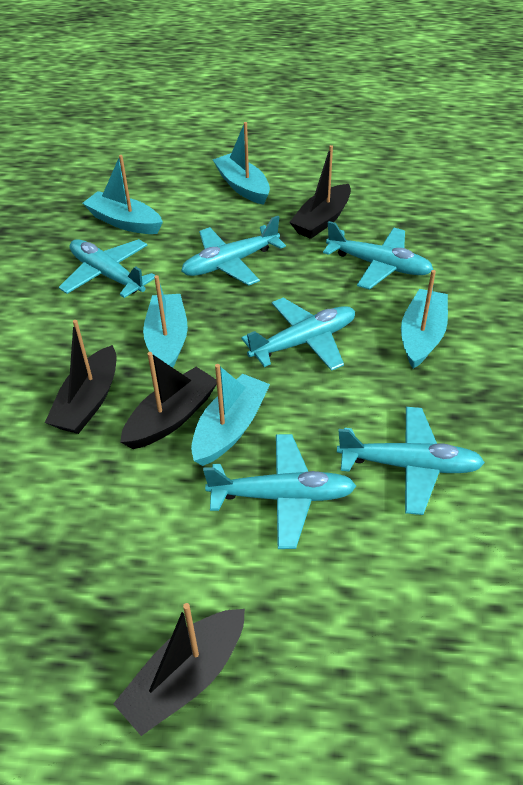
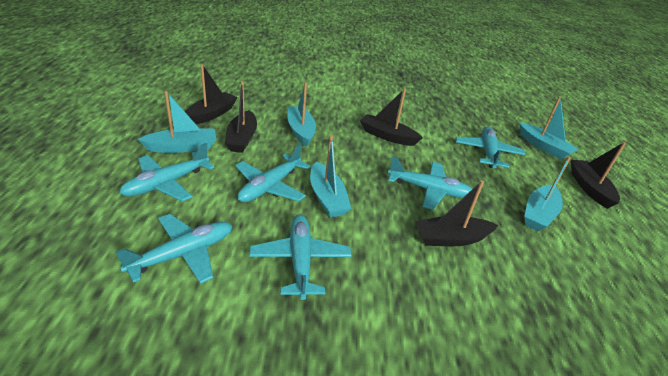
black boat: 4 -> 5

